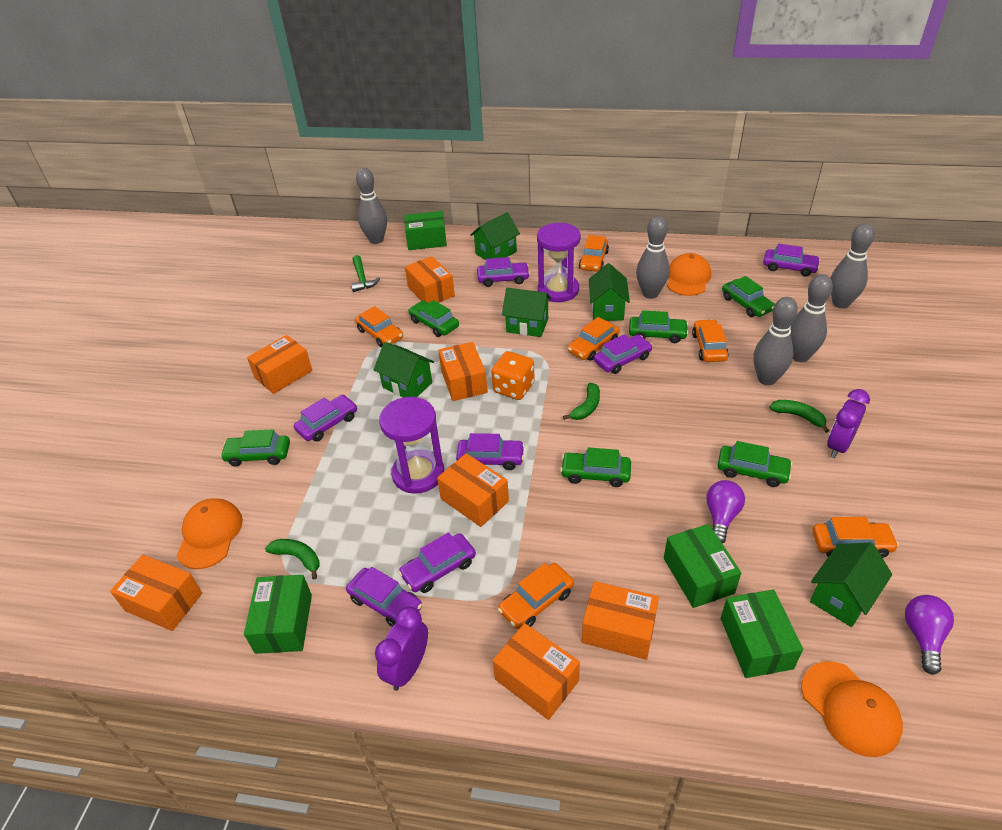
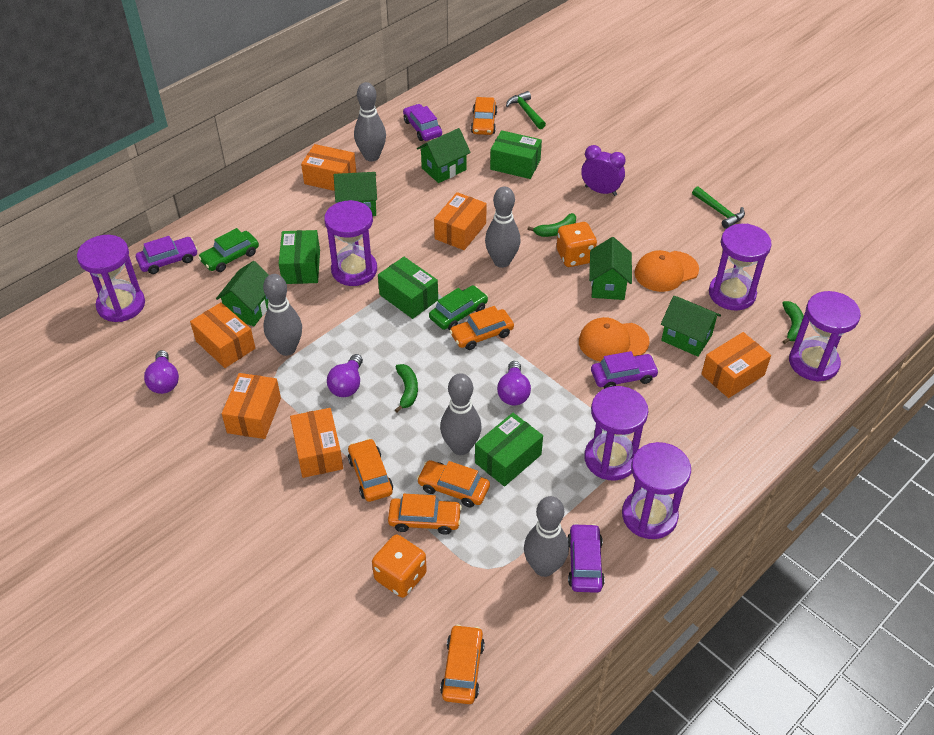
green car: 6 -> 2
green hammer: 1 -> 2
orange box: 7 -> 6
orange cap: 3 -> 2
orange dice: 1 -> 2
purple car: 7 -> 4
purple clock: 2 -> 1
purple hourglass: 2 -> 6
purple light bulb: 2 -> 3

